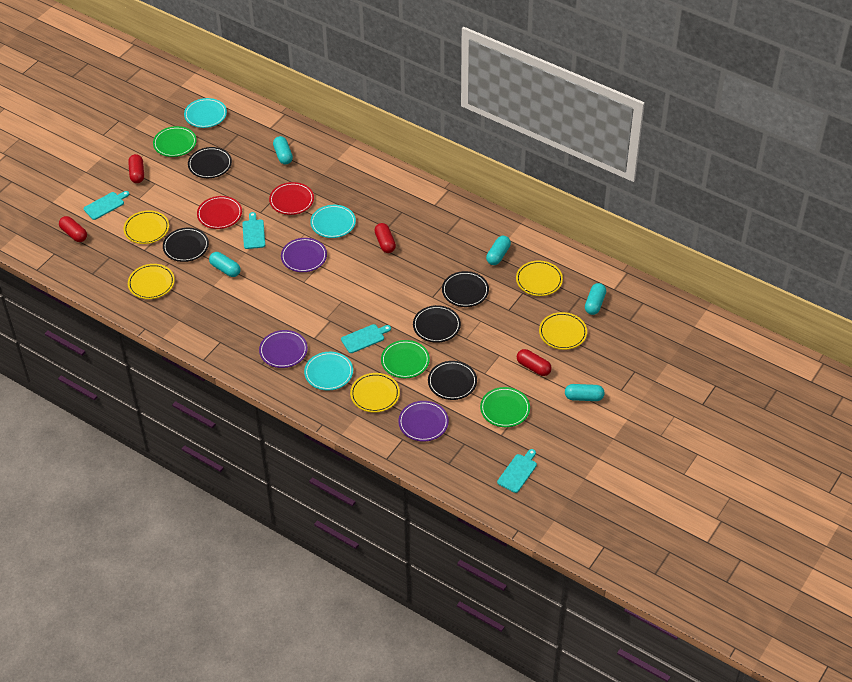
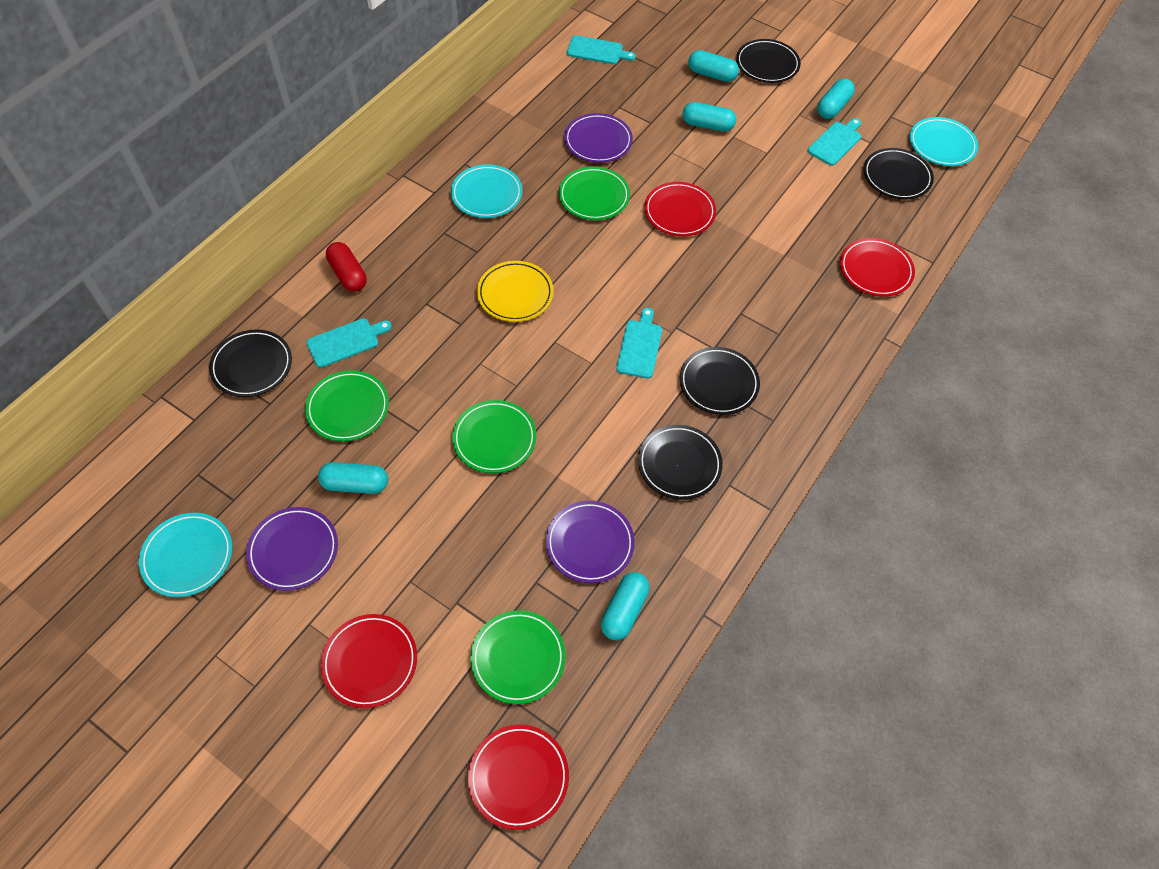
green plate: 3 -> 4
red capsule: 4 -> 1
red plate: 2 -> 4
yellow plate: 5 -> 1

